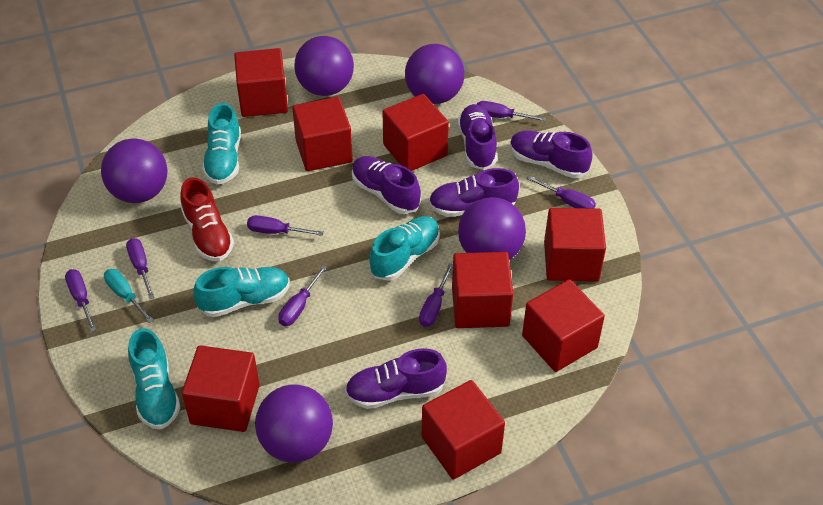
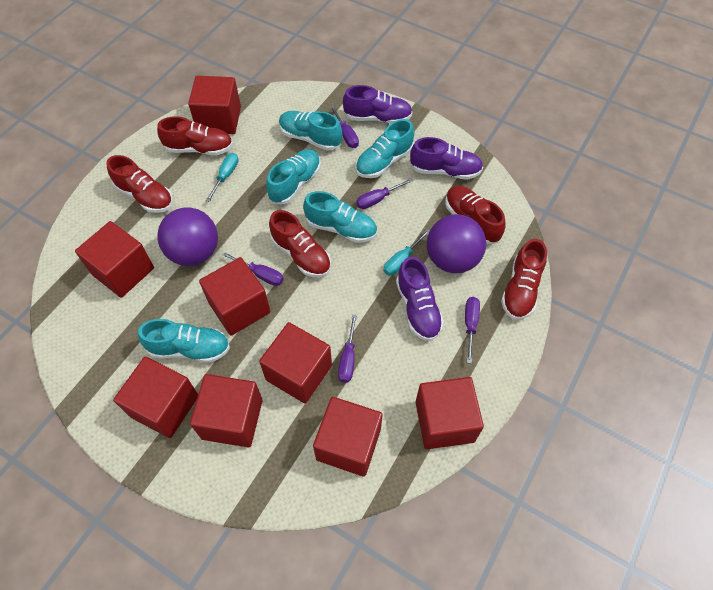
purple ball: 5 -> 2
purple screwdriver: 7 -> 5
purple shoe: 5 -> 3
red shoe: 1 -> 5
turquoise screwdriver: 1 -> 2
turquoise shoe: 4 -> 5

